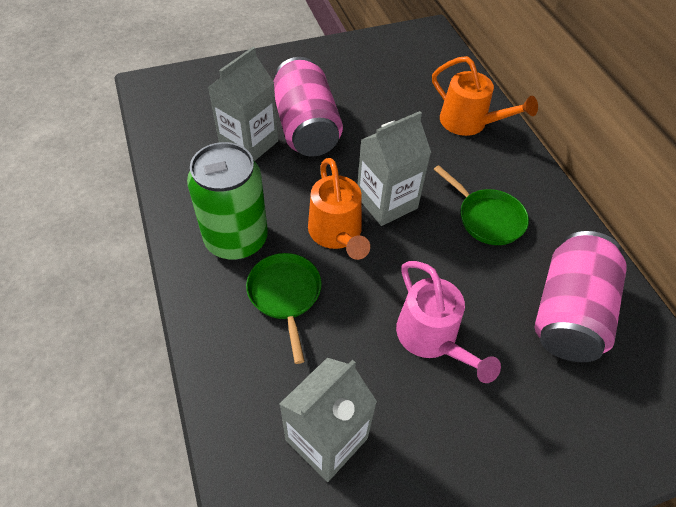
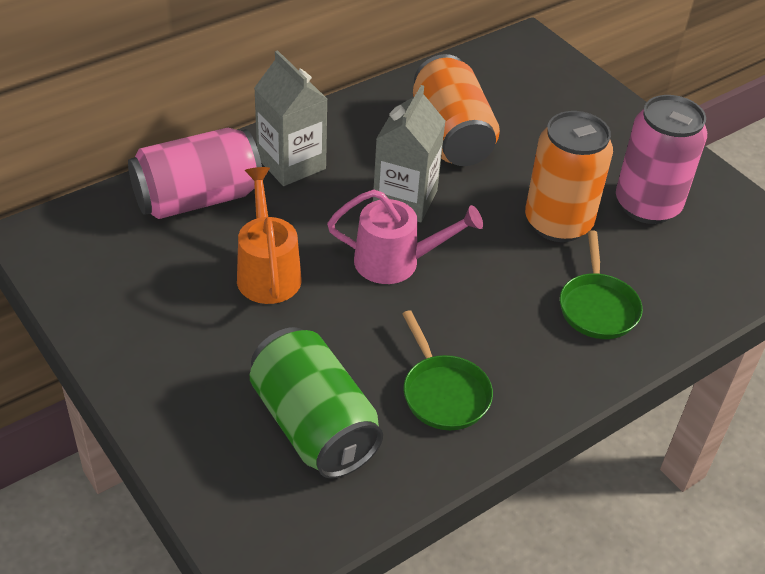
grey carton: 3 -> 2
orange can: 0 -> 2
orange watering can: 2 -> 1

